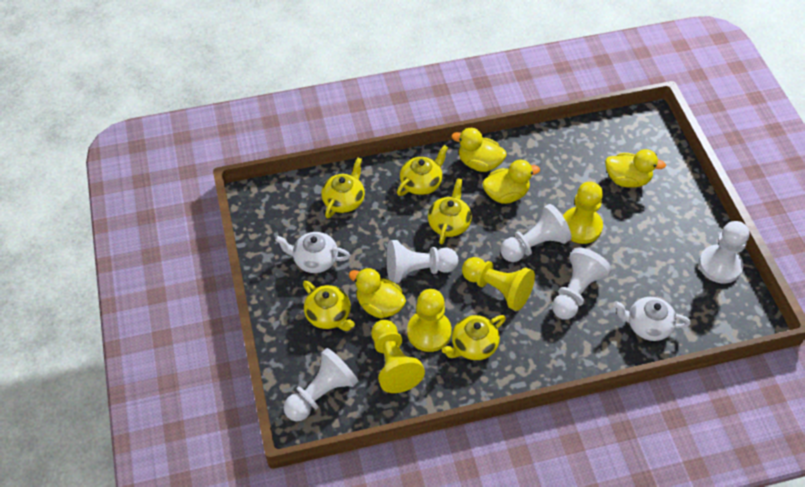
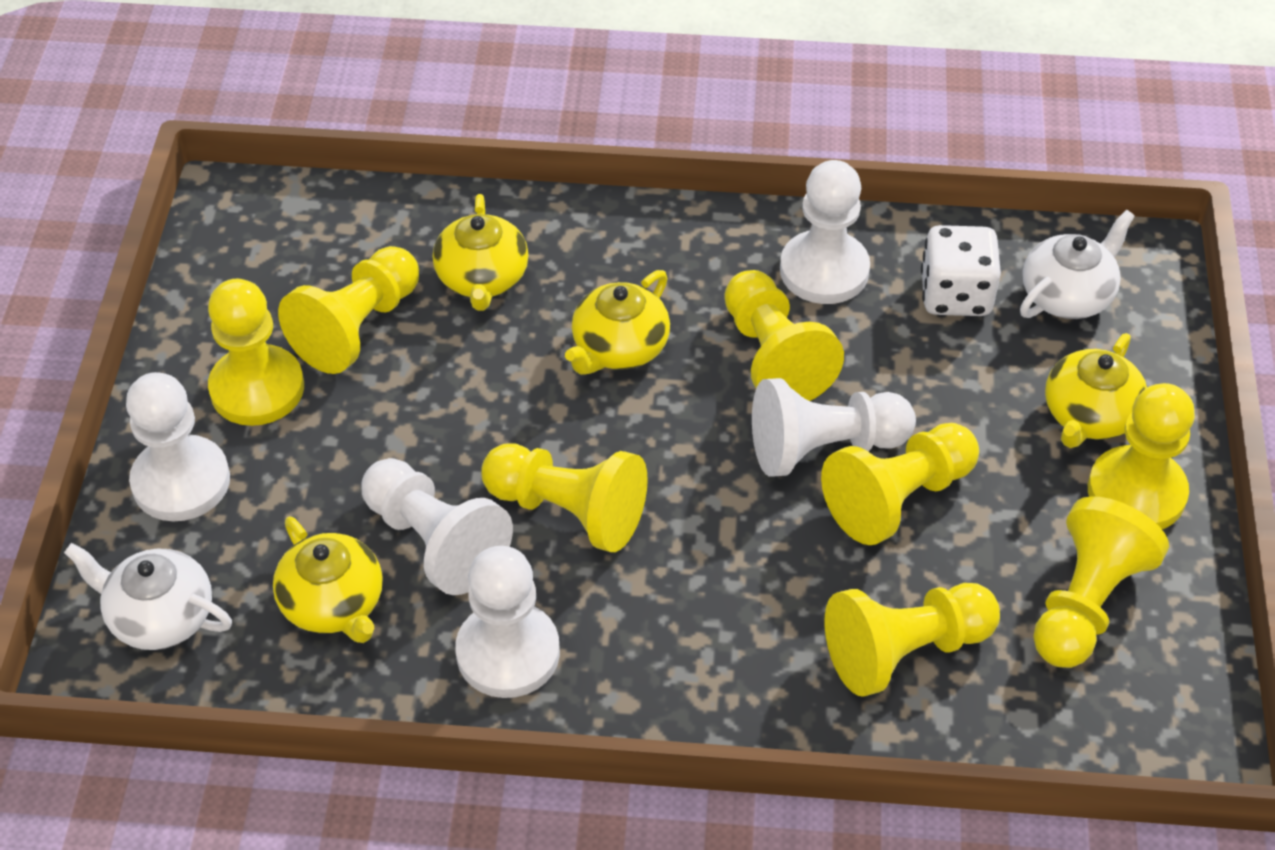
white dice: 0 -> 1
yellow duck: 4 -> 0
yellow pawn: 4 -> 8
yellow teapot: 5 -> 4

